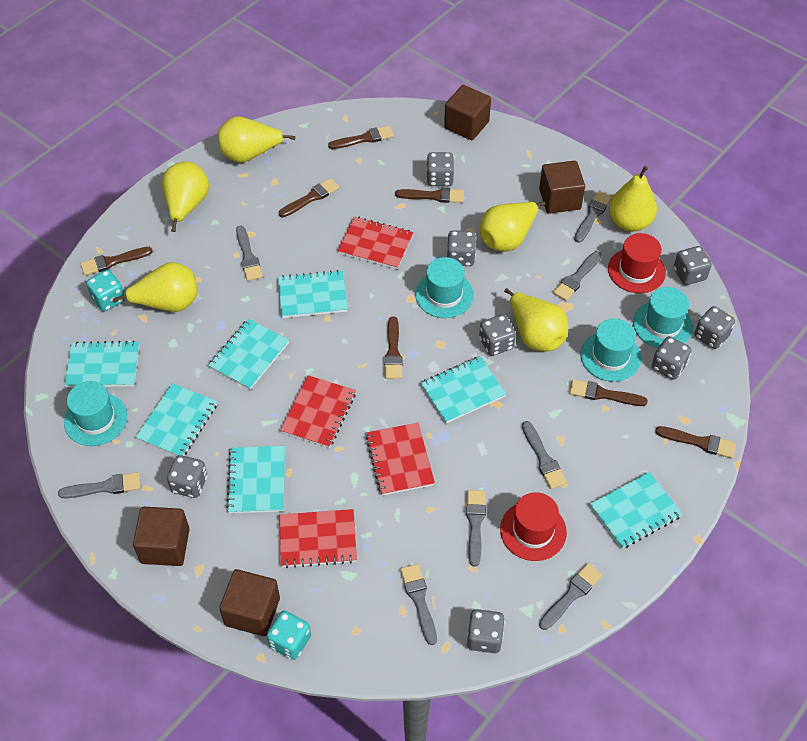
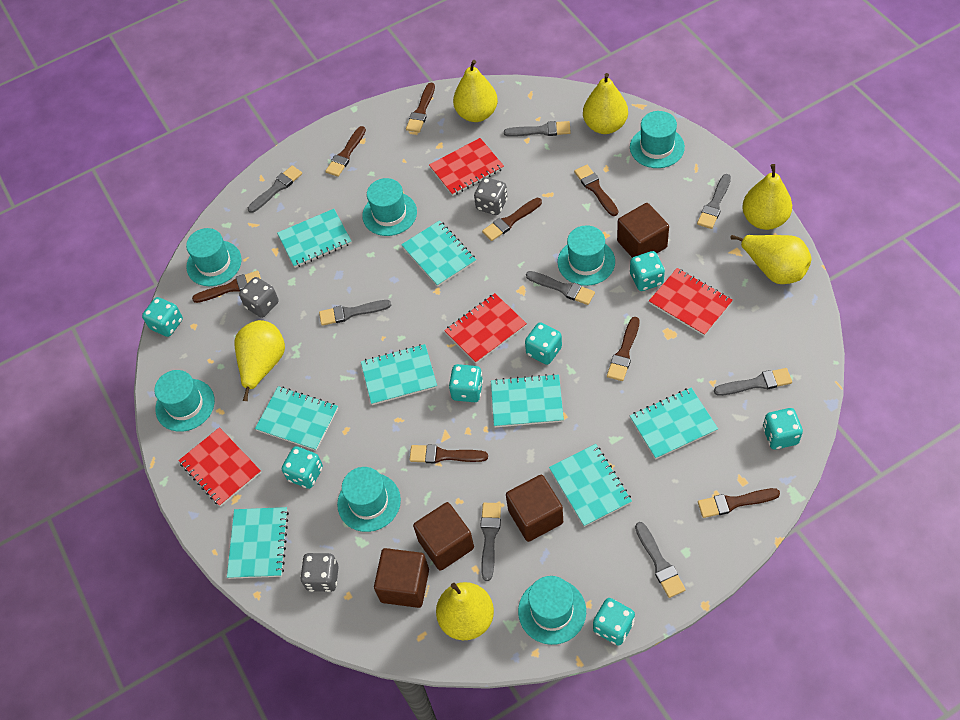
brown brush: 7 -> 8
grey dice: 8 -> 3
red hat: 2 -> 0
turquoise dice: 2 -> 7
turquoise hat: 4 -> 7
turquoise notebook: 7 -> 8

